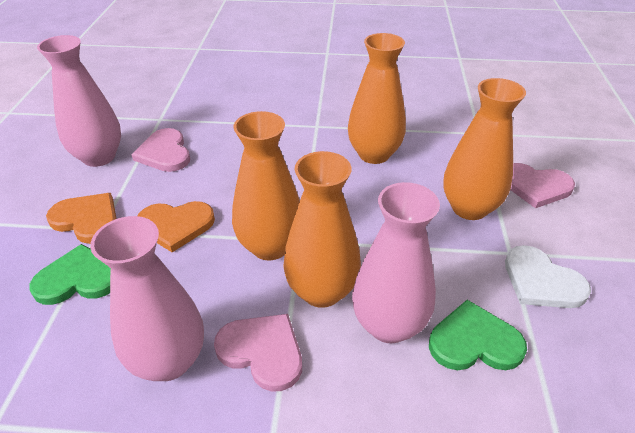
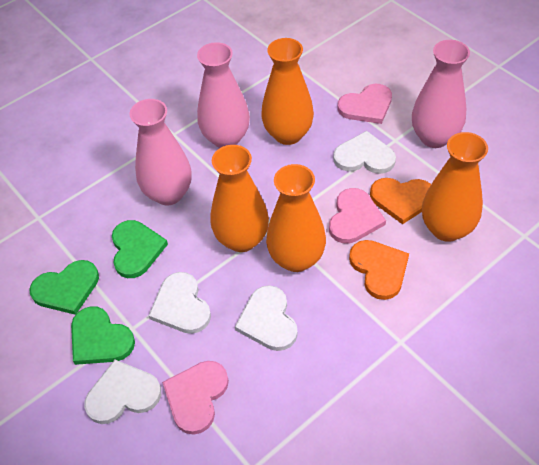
green heart: 2 -> 3
white heart: 1 -> 4

